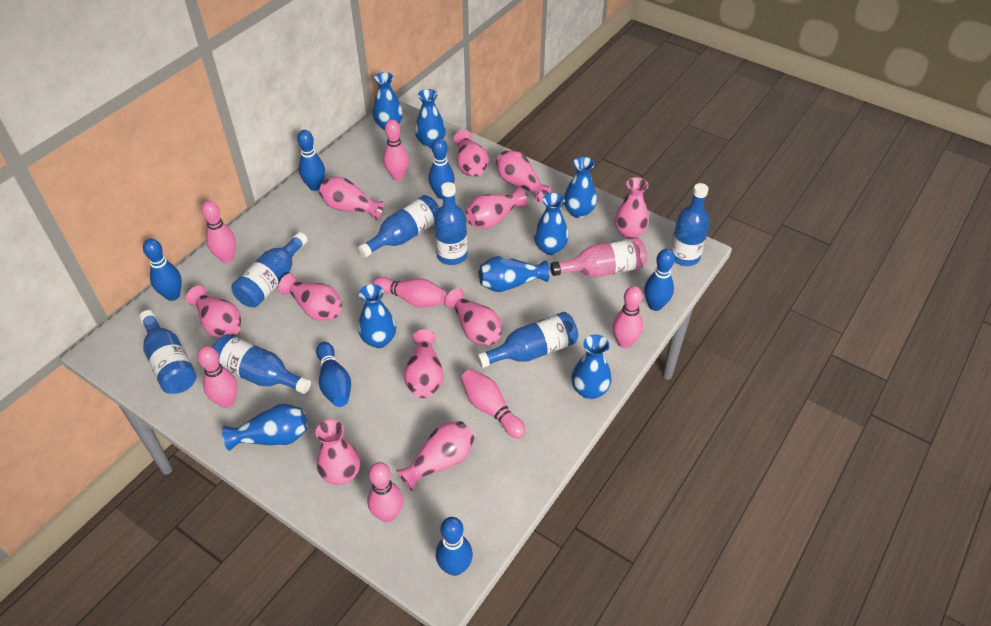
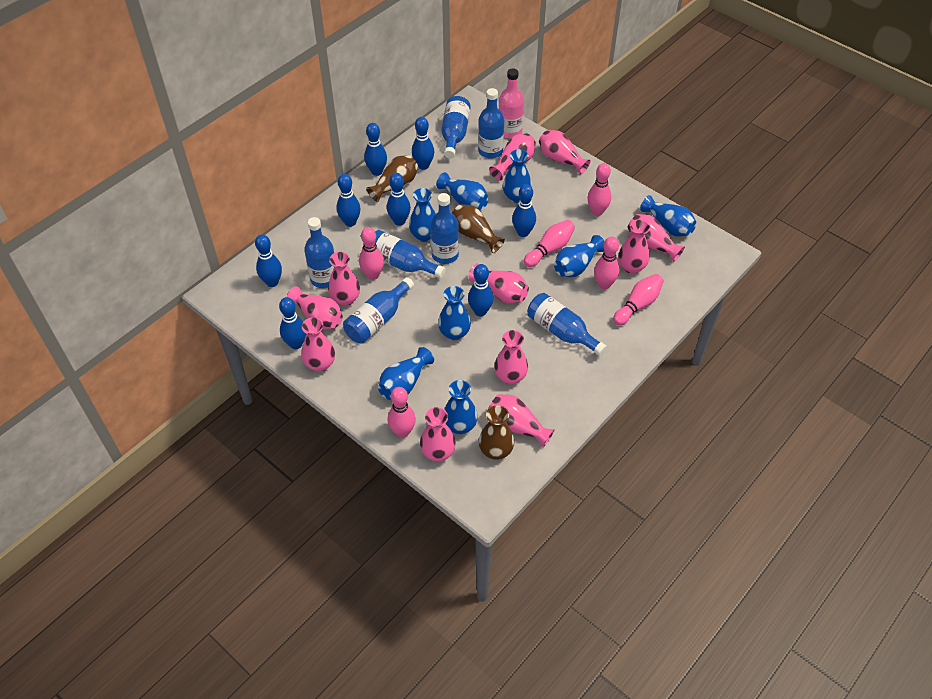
blue bowling pin: 6 -> 8
brown vase: 0 -> 3
pink bowling pin: 7 -> 6

